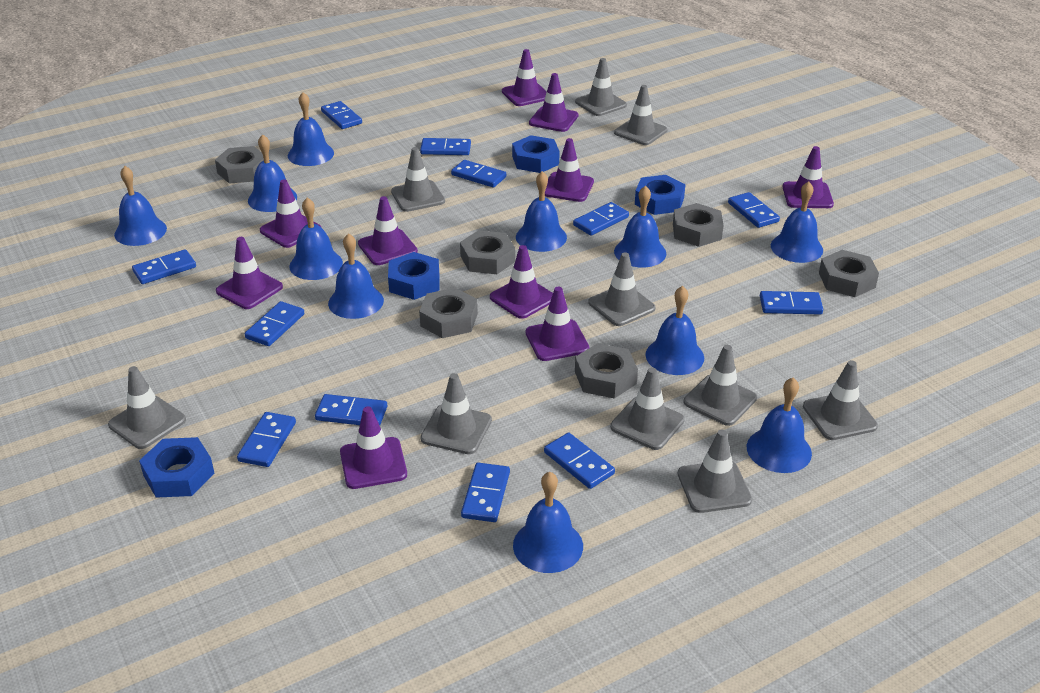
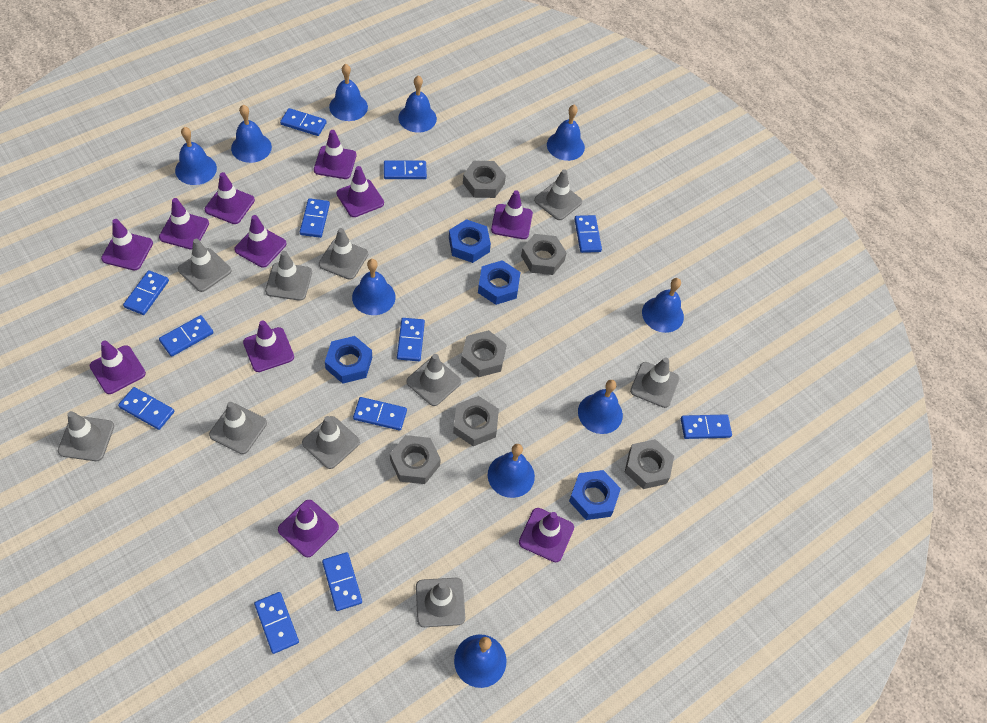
blue bell: 11 -> 10
purple traffic cone: 10 -> 11

